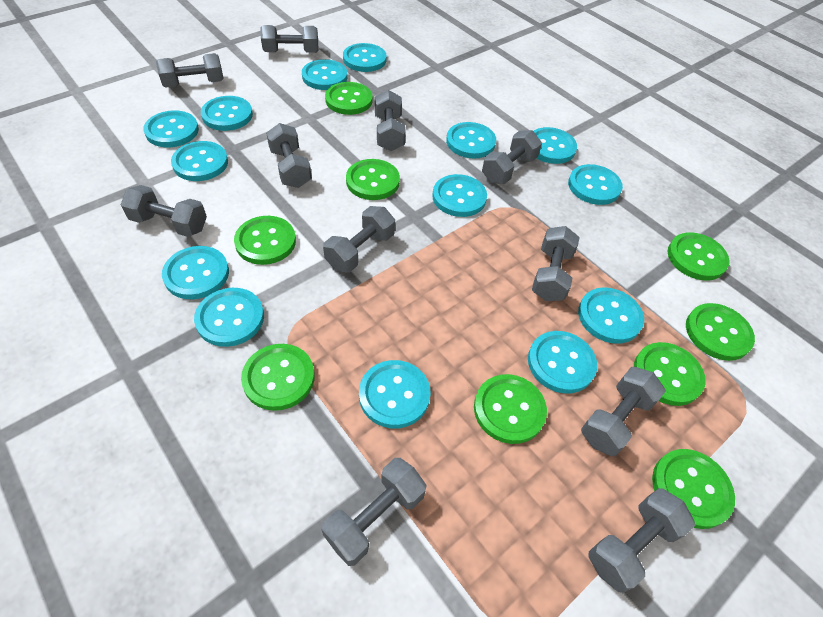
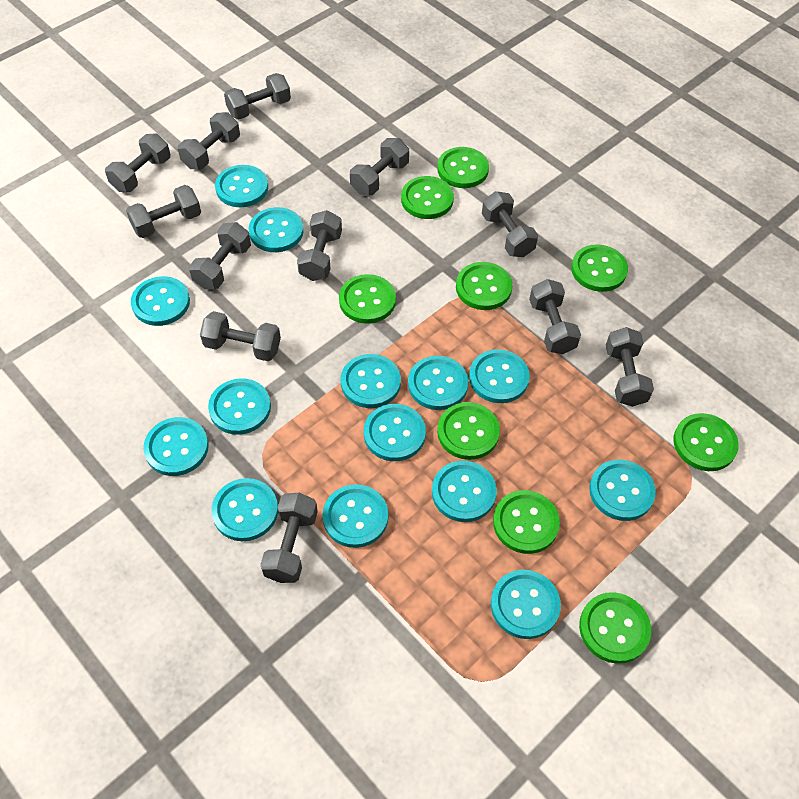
grey dumbbell: 11 -> 12

